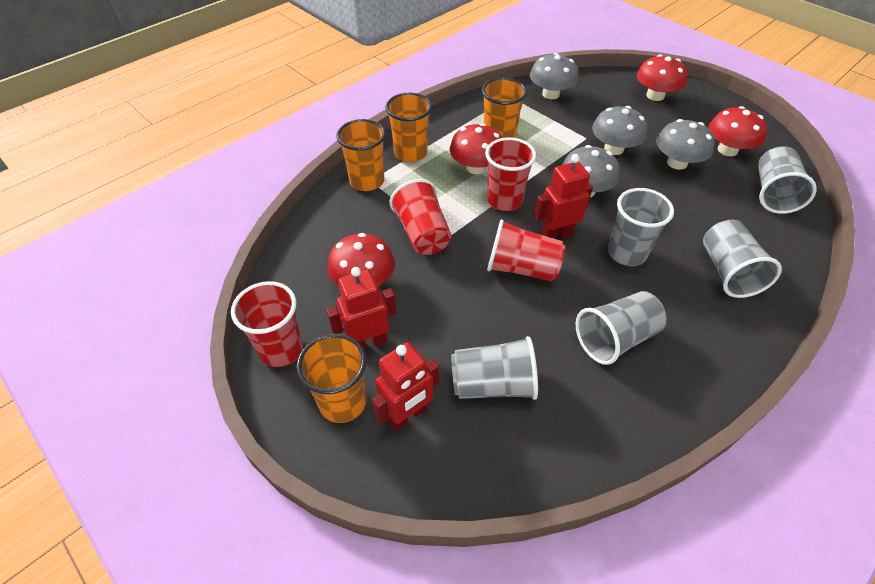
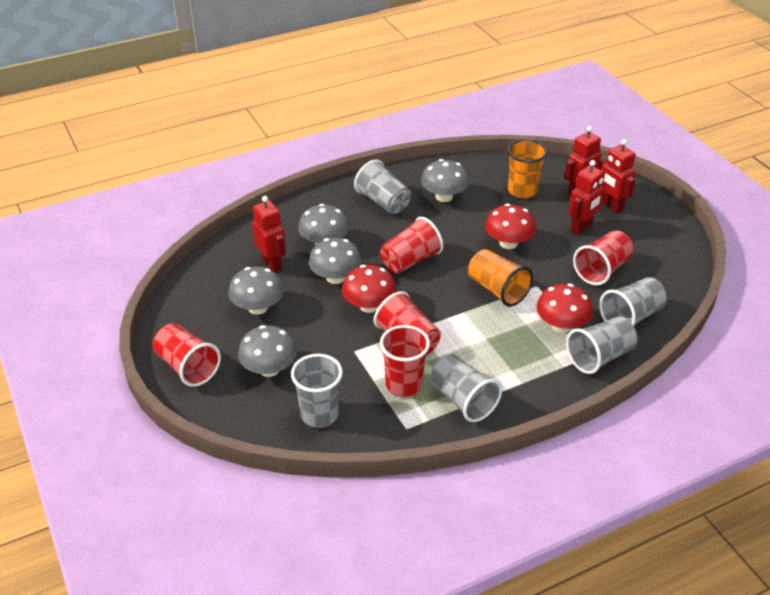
grey mushroom: 4 -> 5
orange cup: 4 -> 2
red cup: 4 -> 5
red mushroom: 4 -> 3
red robot: 3 -> 4

